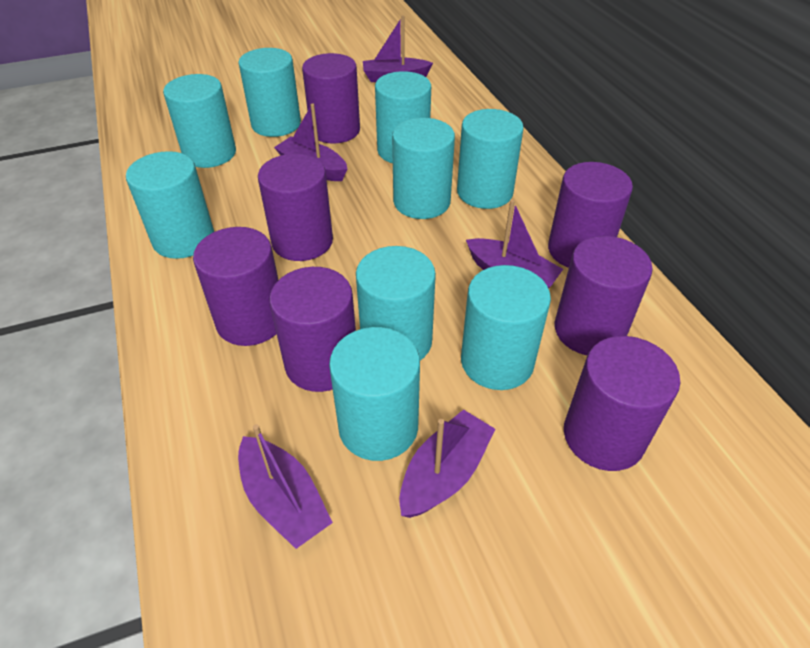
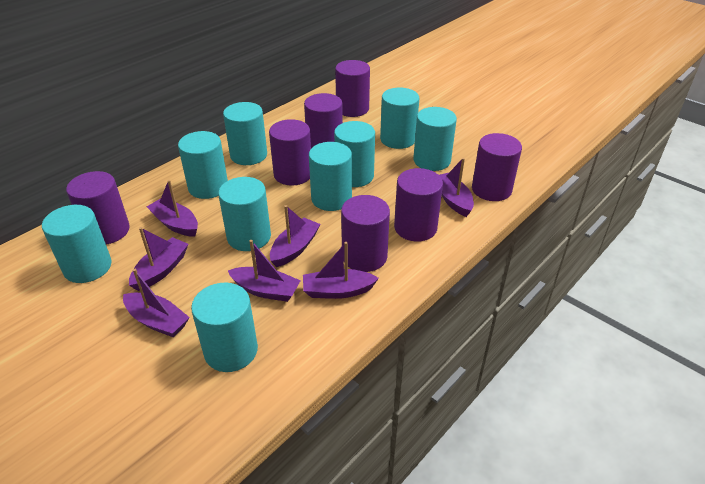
purple boat: 5 -> 7

